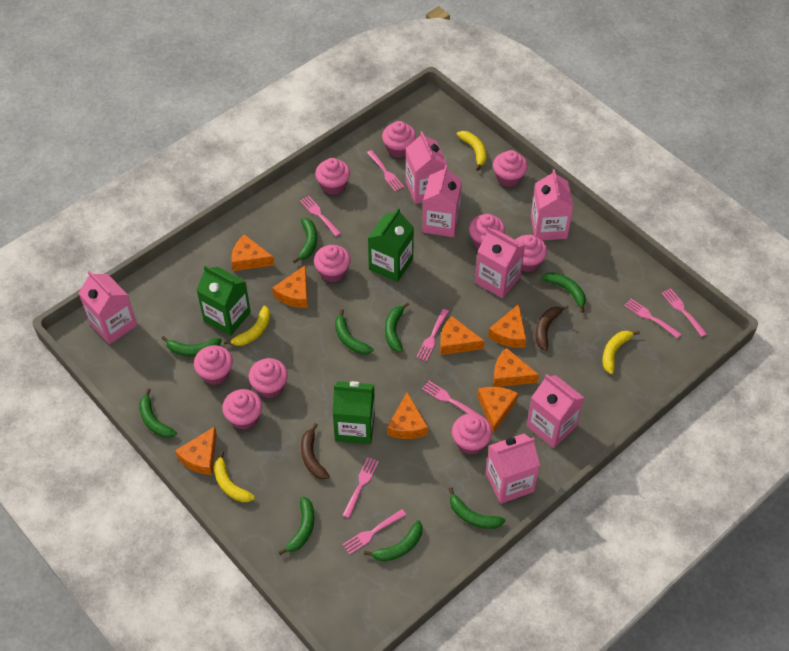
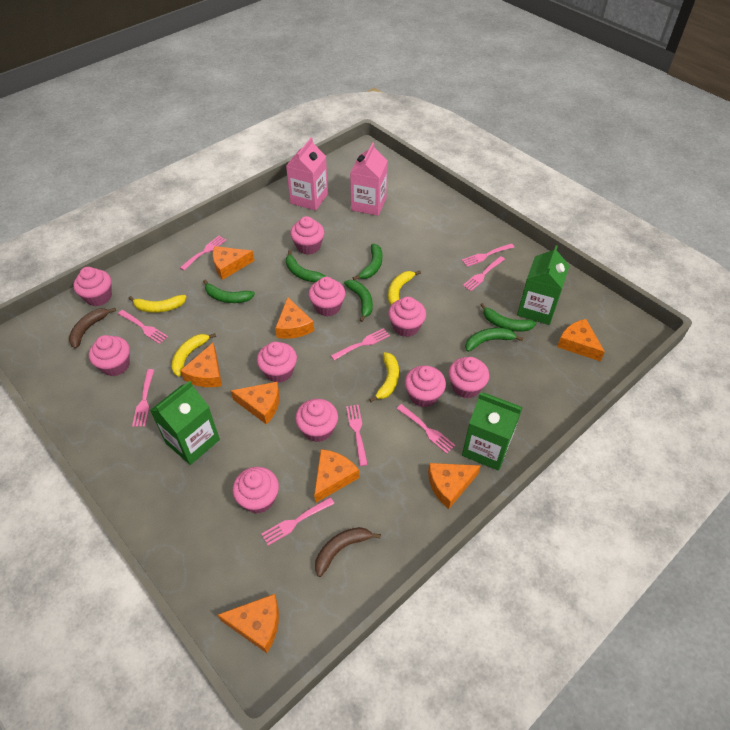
green banana: 9 -> 6
pink carton: 7 -> 2
pink fork: 8 -> 9

